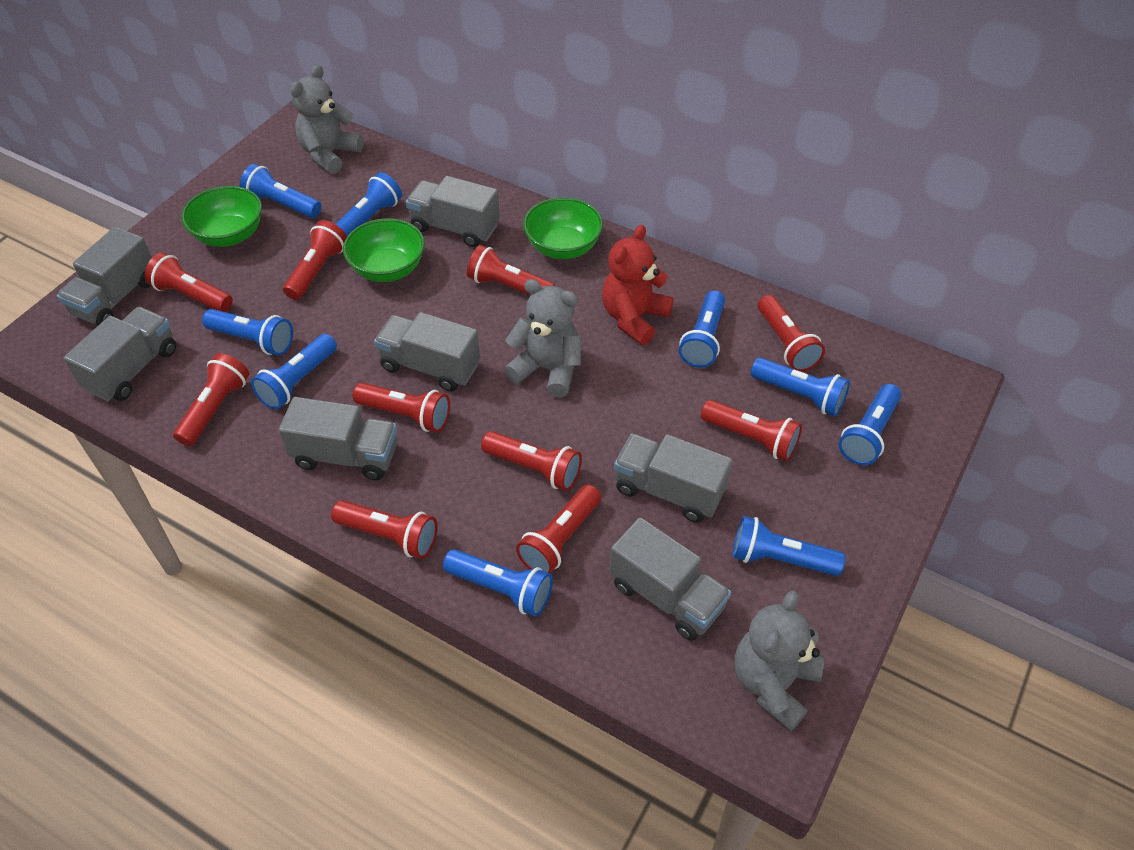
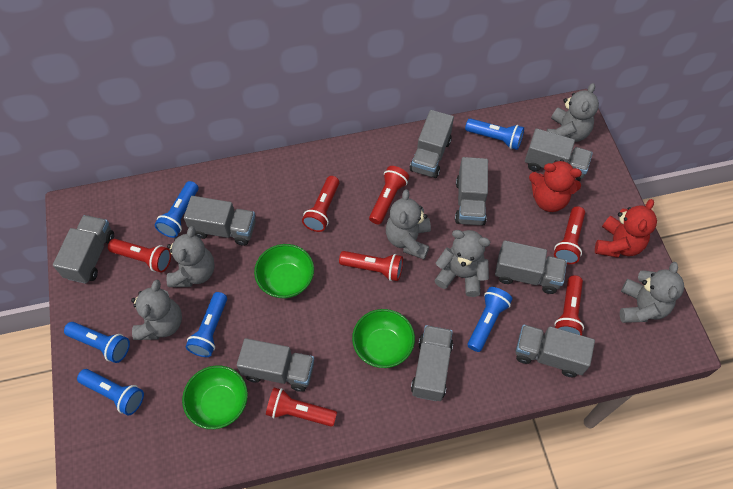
blue flashlight: 9 -> 6
grey teddy bear: 3 -> 6
grey truck: 7 -> 9
red flashlight: 10 -> 7
red teddy bear: 1 -> 2

